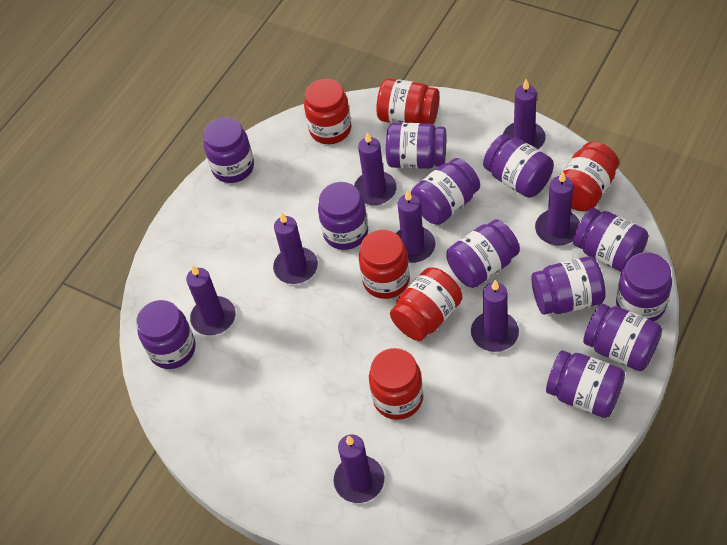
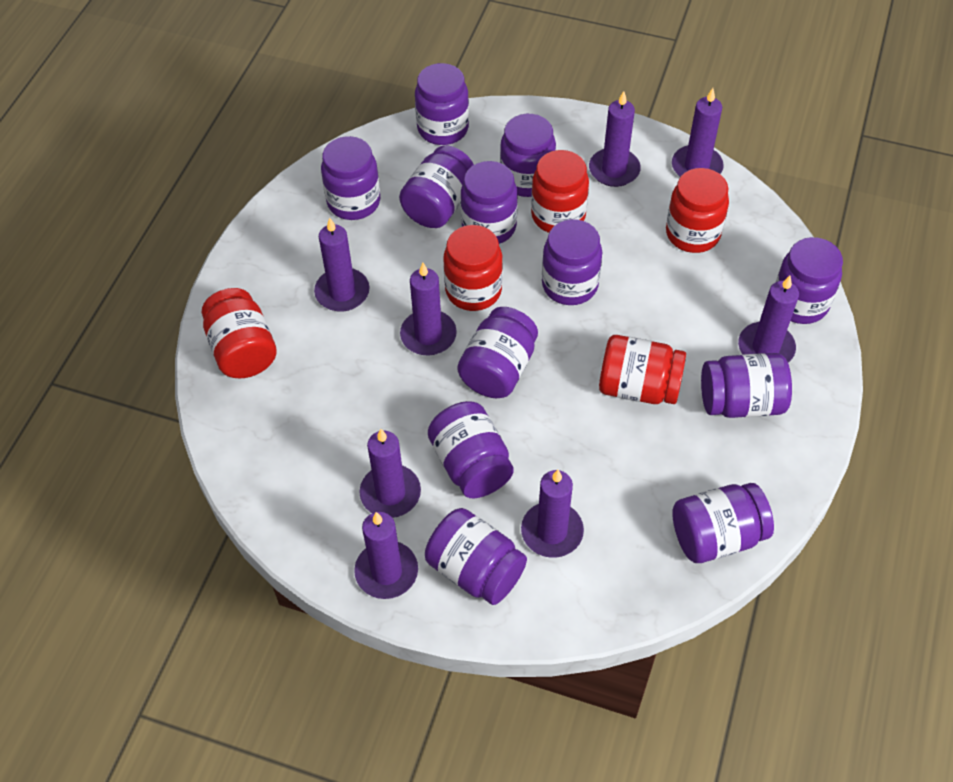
red jar: 6 -> 5

